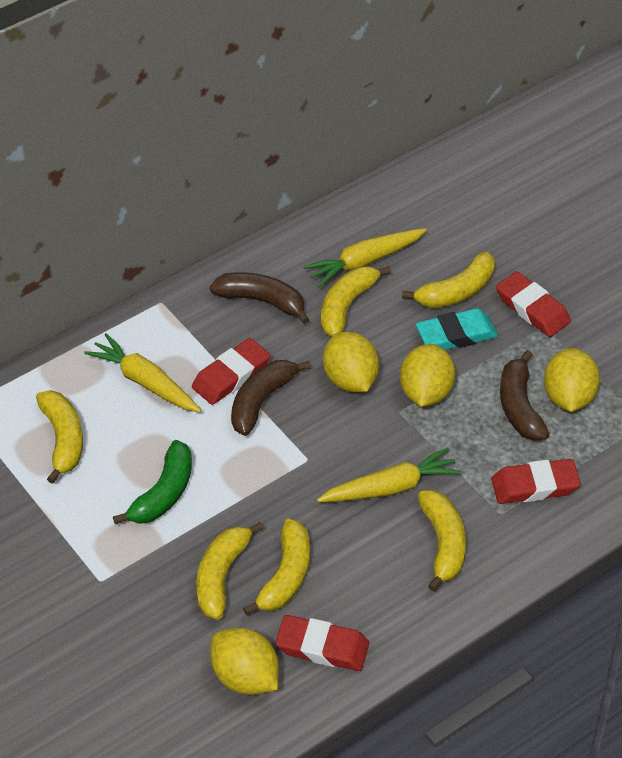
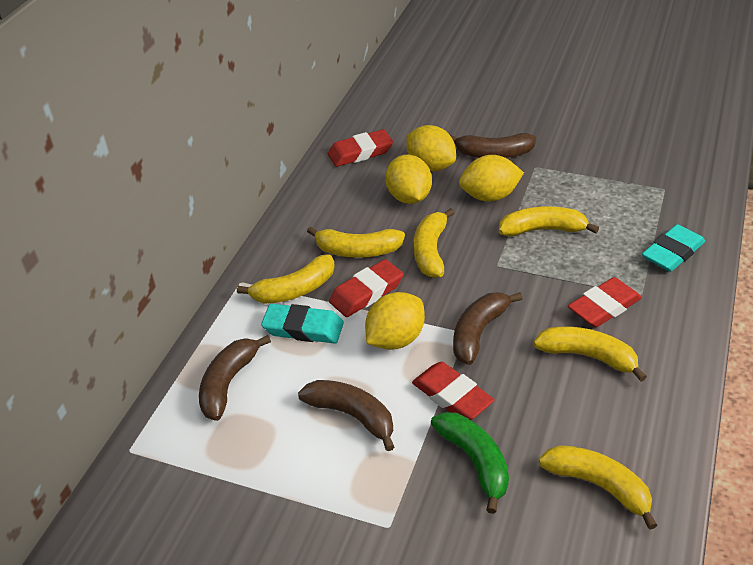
brown banana: 3 -> 4
turquoise eraser: 1 -> 2
yellow carrot: 3 -> 0

